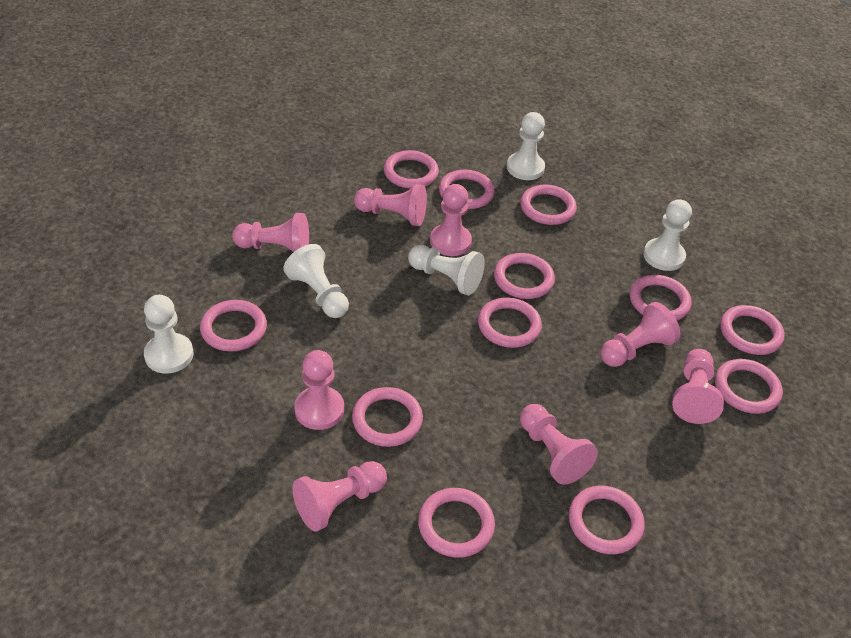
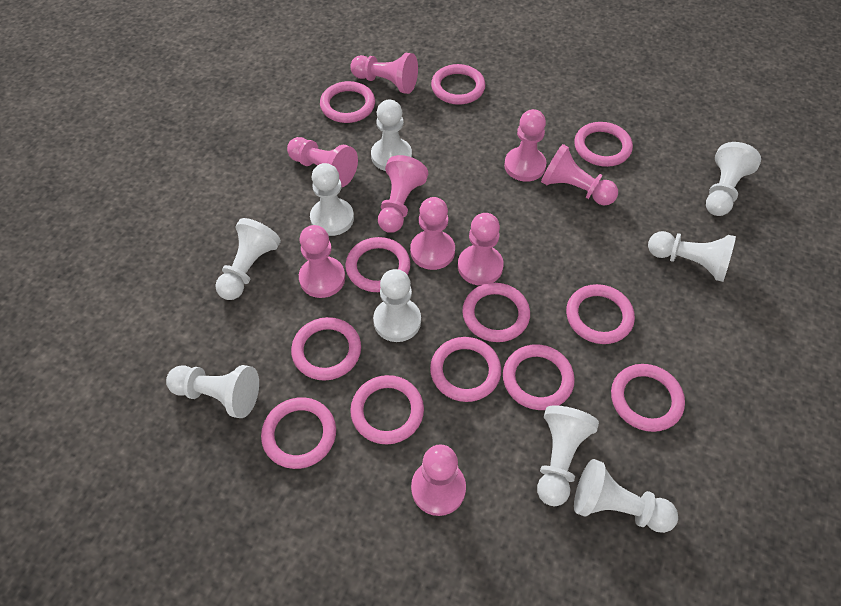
pink pawn: 8 -> 9
white pawn: 5 -> 9

